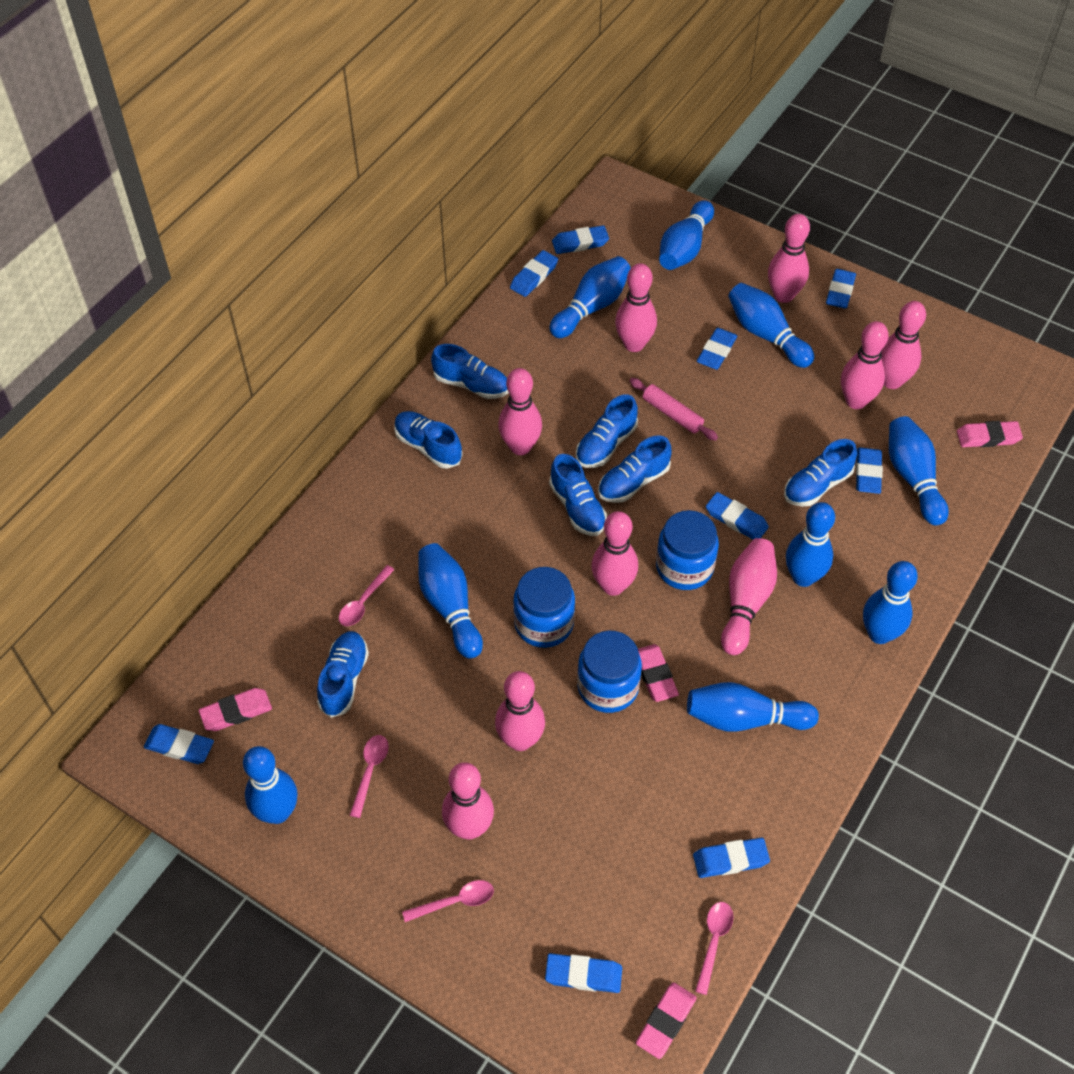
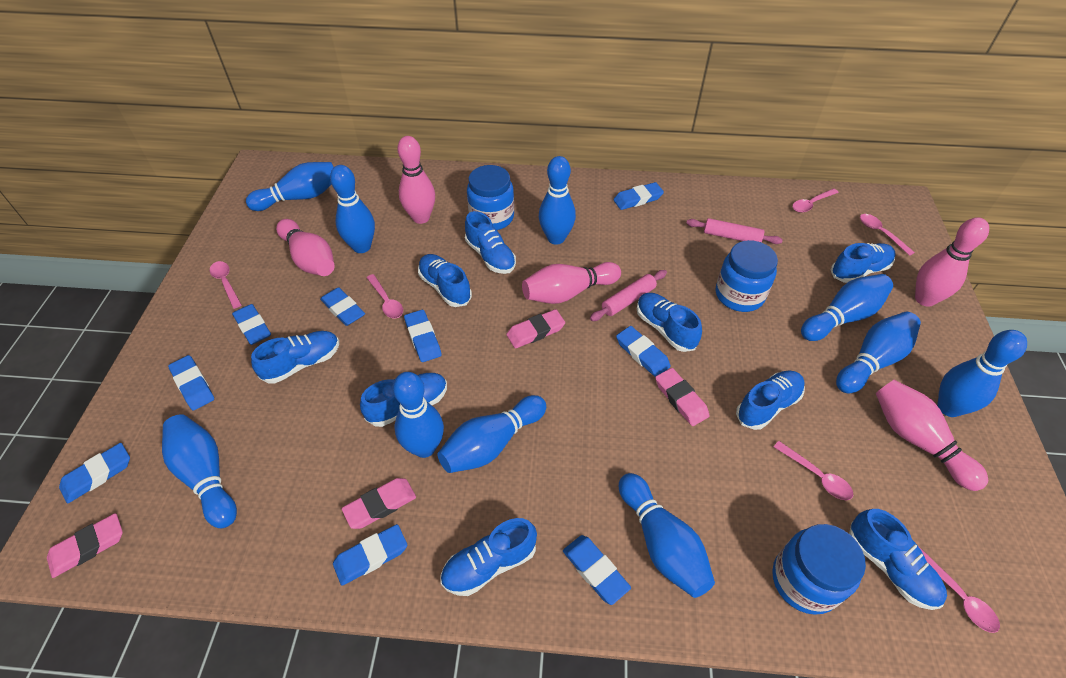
blue bowling pin: 9 -> 10
blue shoe: 7 -> 9
pink bowling pin: 9 -> 5
pink rolling pin: 1 -> 2
pink spoon: 4 -> 6

